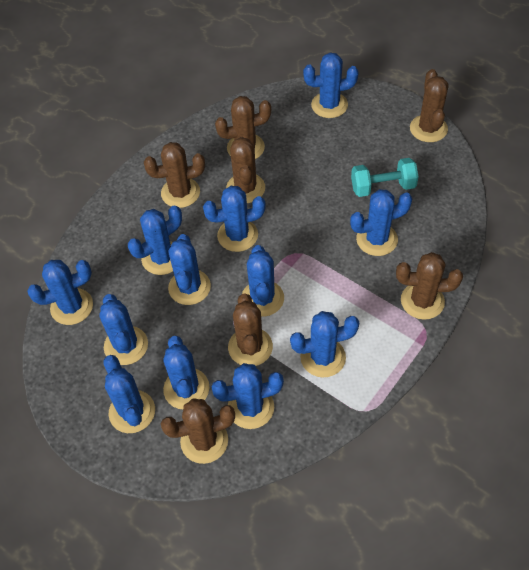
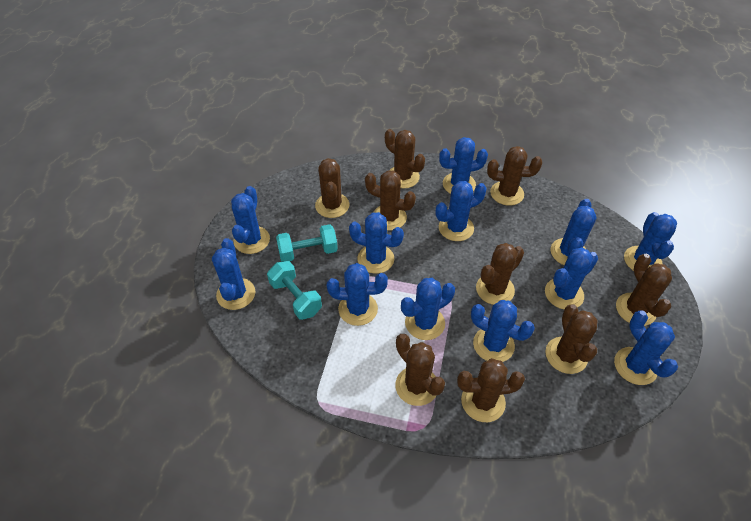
brown cactus: 7 -> 9
turquoise dumbbell: 1 -> 2

